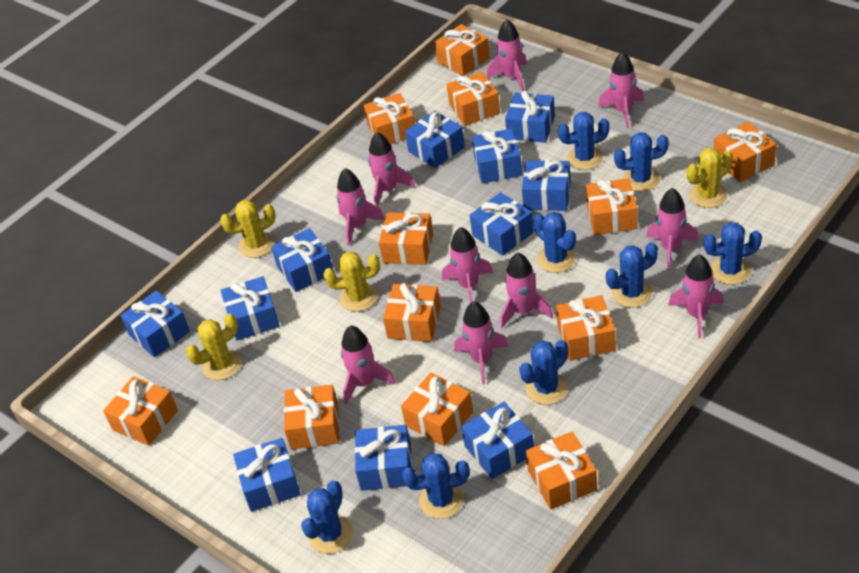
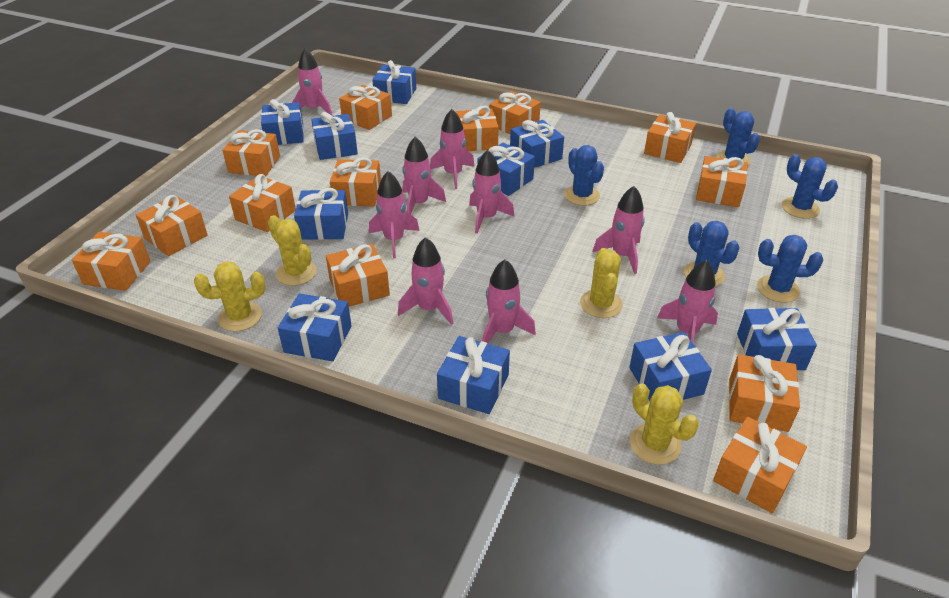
blue cactus: 8 -> 5
blue gift: 11 -> 10
orange gift: 12 -> 13
pink rocket: 10 -> 9

